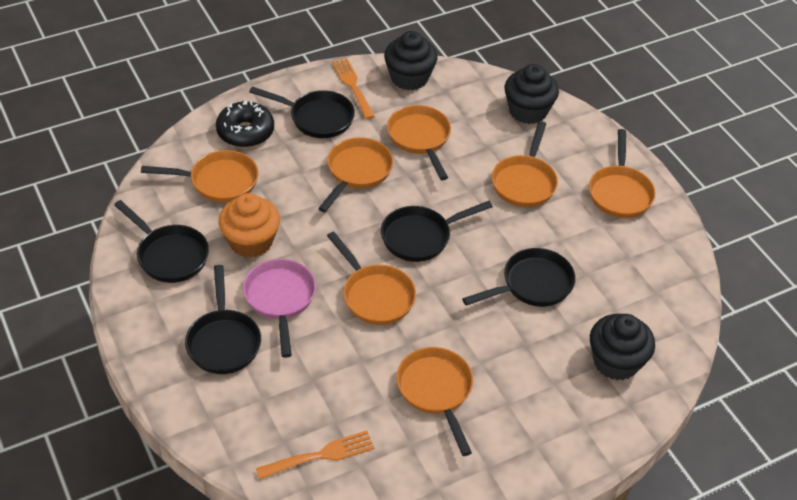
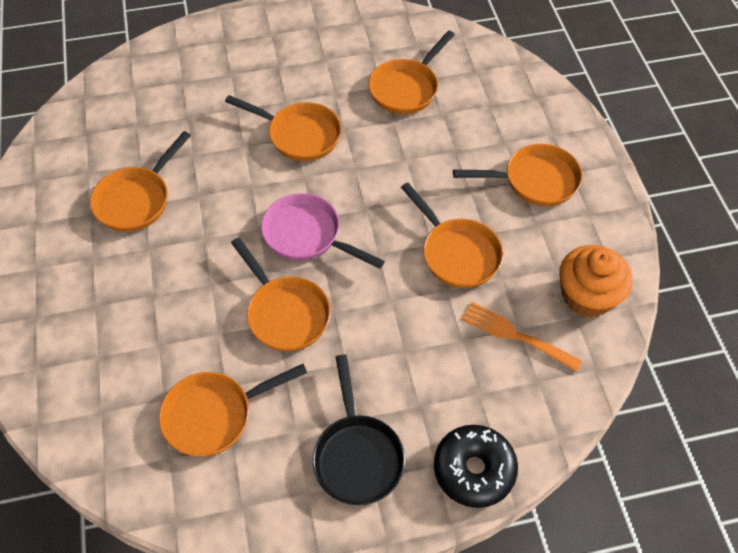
black cupcake: 3 -> 0
black pan: 5 -> 1
orange fork: 2 -> 1

